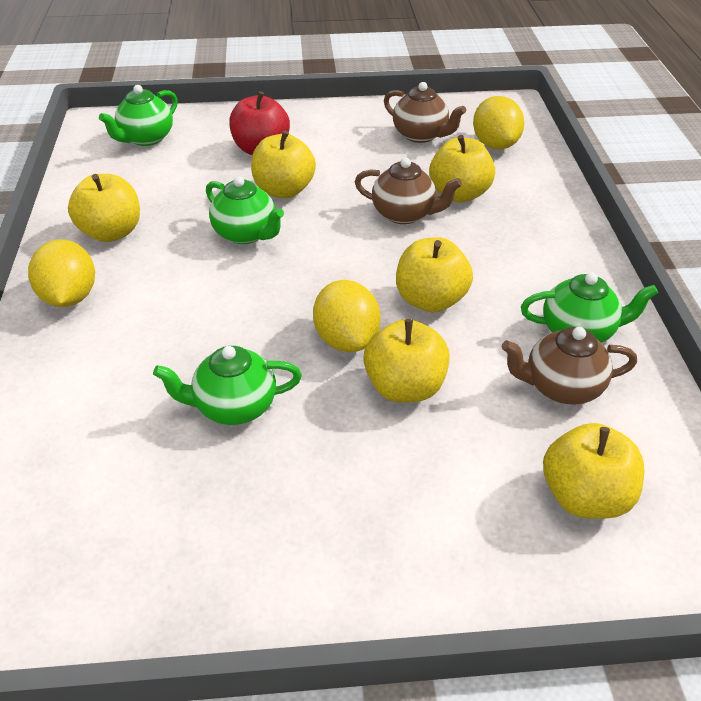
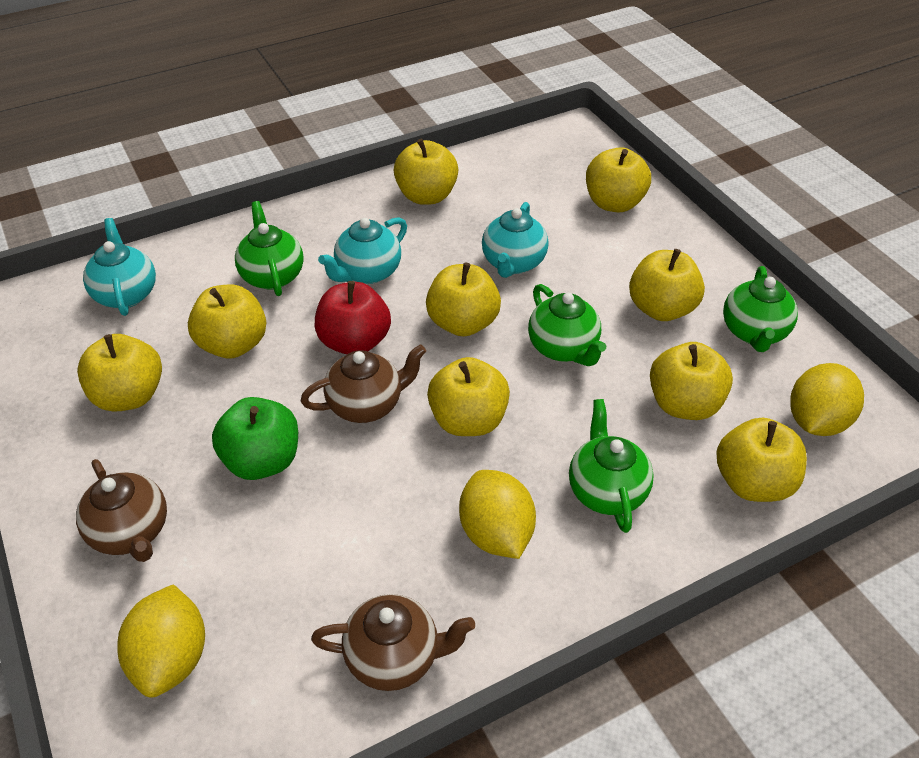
green apple: 0 -> 1
turquoise teapot: 0 -> 3
yellow apple: 6 -> 9

